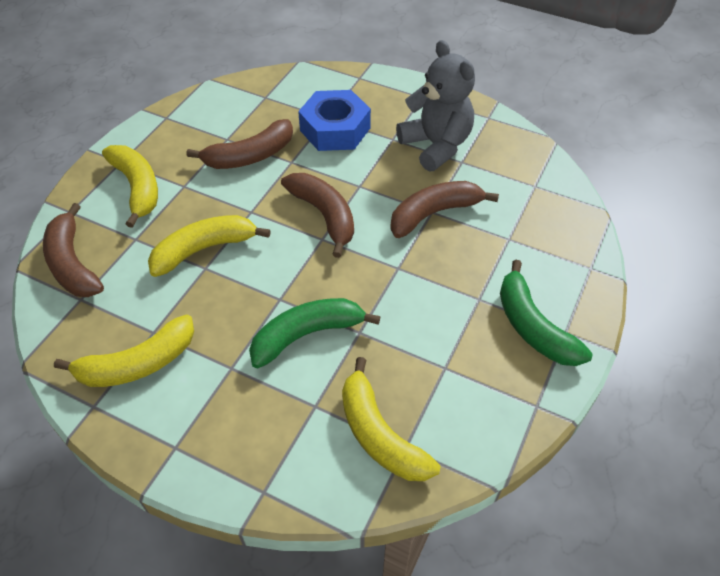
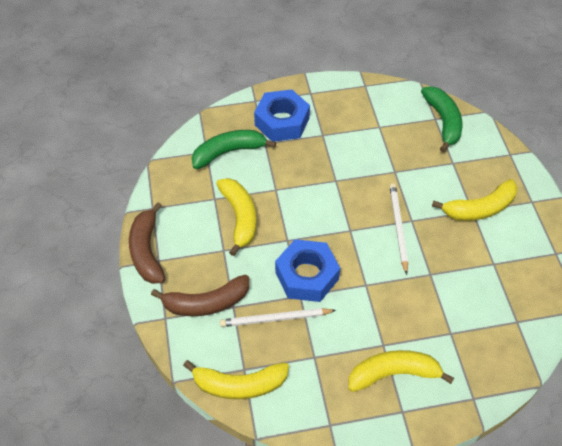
blue nut: 1 -> 2
brown banana: 4 -> 2
grey teddy bear: 1 -> 0
white pencil: 0 -> 2

